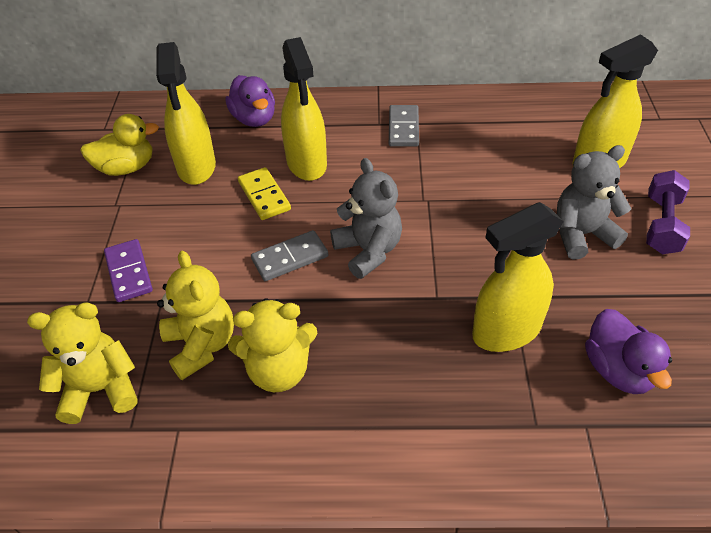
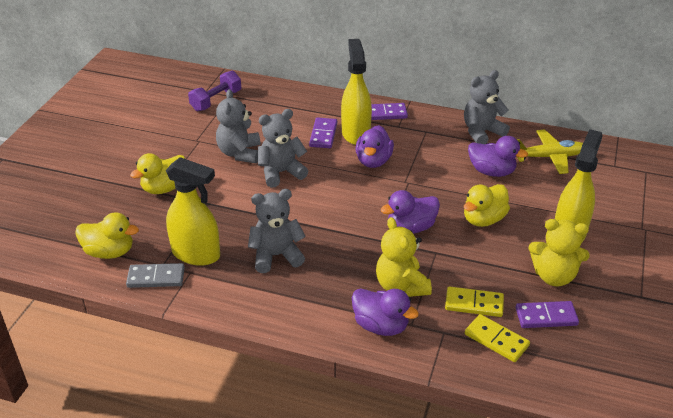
grey domino: 2 -> 1
grey teddy bear: 2 -> 4
purple domino: 1 -> 3
purple duck: 2 -> 4
yellow domino: 1 -> 2
yellow duck: 1 -> 3
yellow plane: 0 -> 1
yellow spray bottle: 4 -> 3
yellow teddy bear: 3 -> 2

